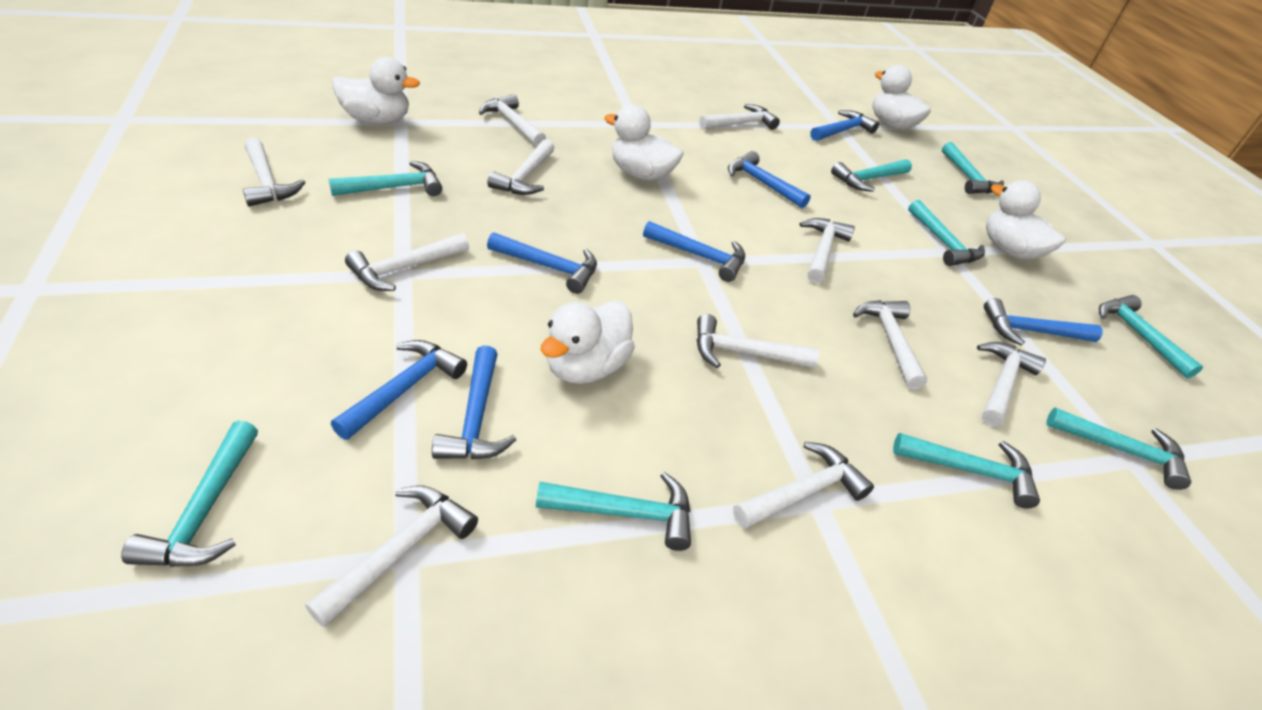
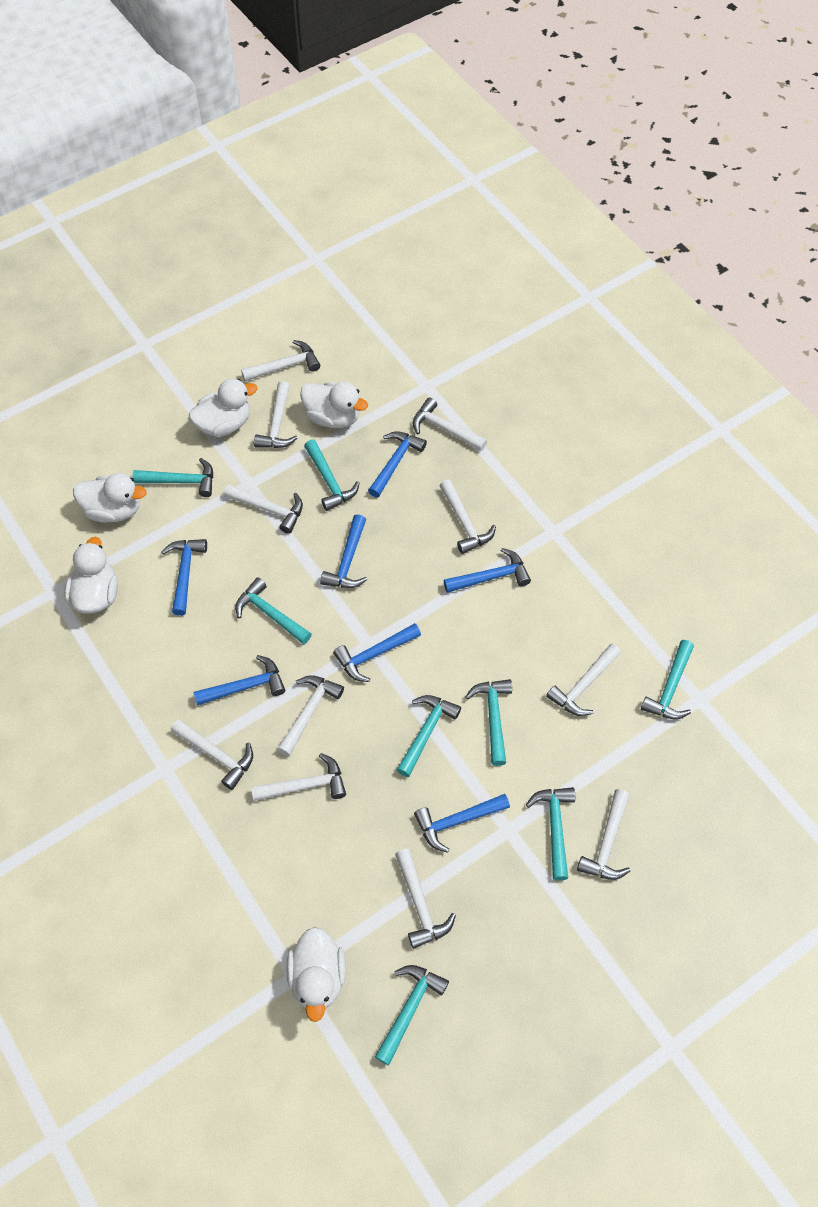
turquoise hammer: 9 -> 8

